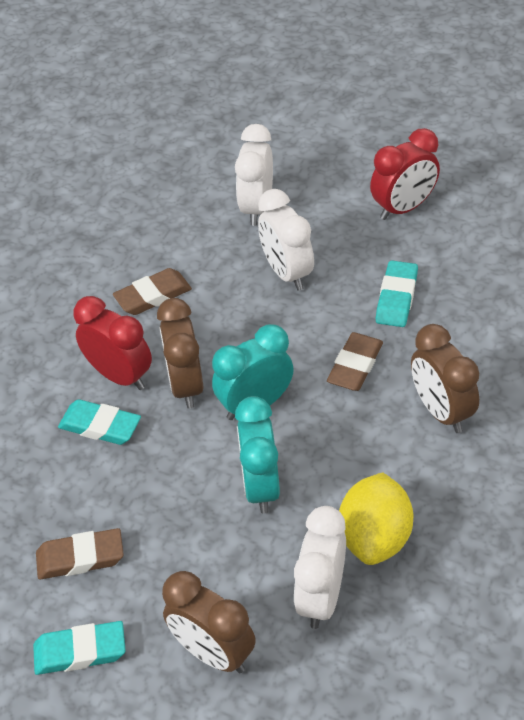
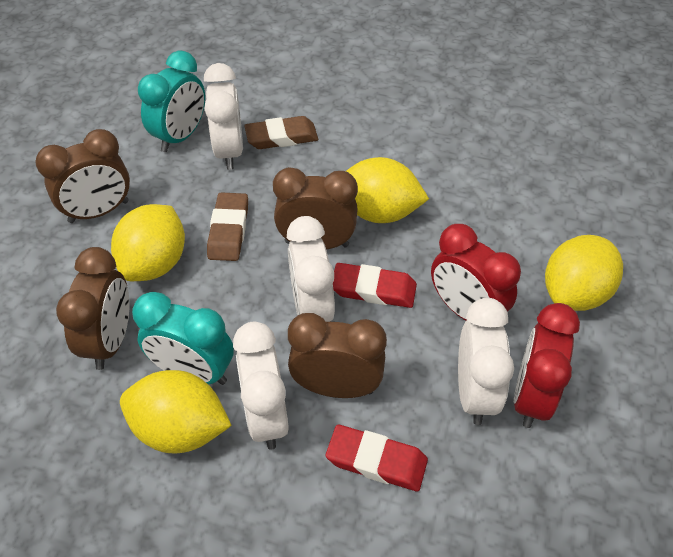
brown clock: 3 -> 4
brown eraser: 3 -> 2
red eraser: 0 -> 2
turquoise eraser: 3 -> 0
white clock: 3 -> 4
yellow lemon: 1 -> 4

